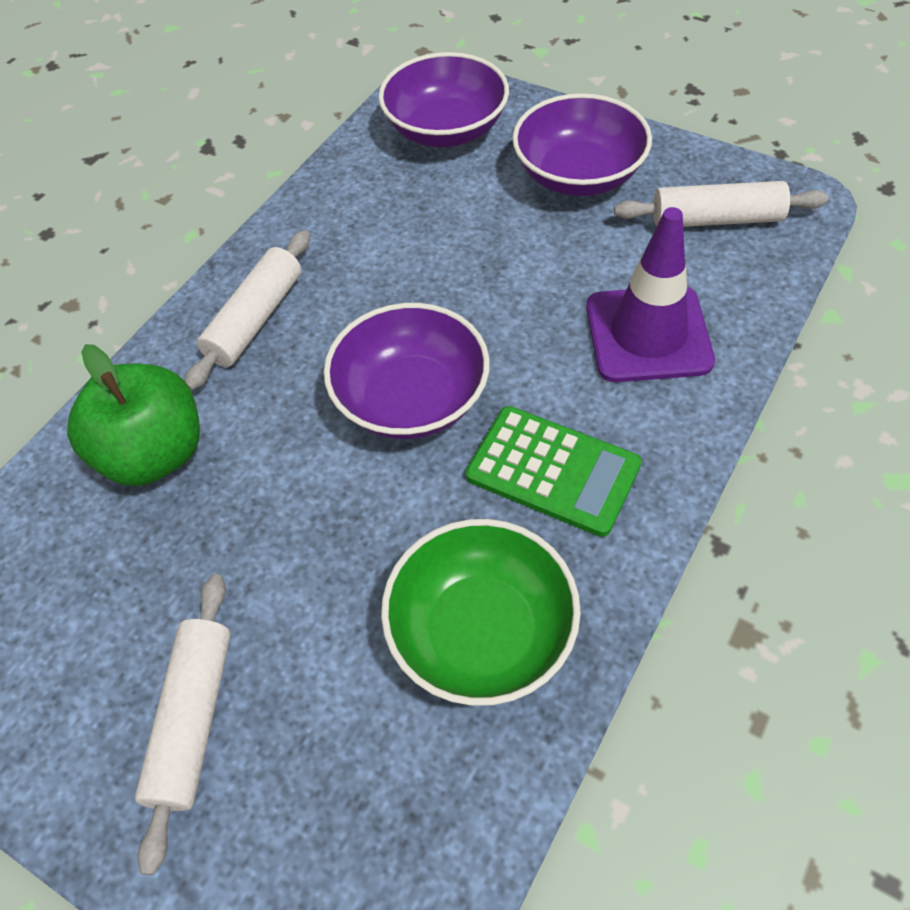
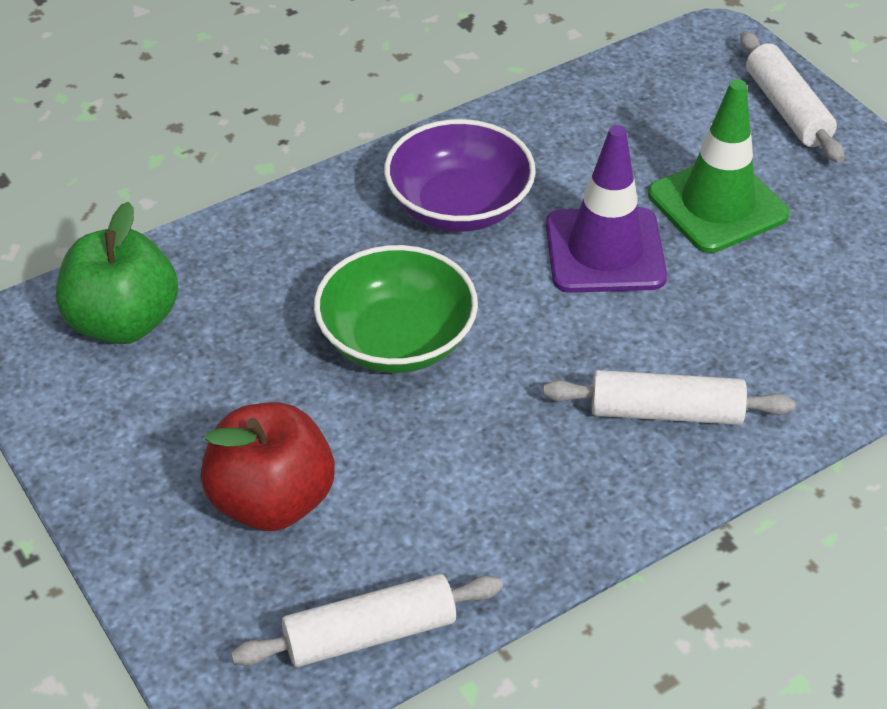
green calculator: 1 -> 0
green traffic cone: 0 -> 1
purple bowl: 3 -> 1
red apple: 0 -> 1

